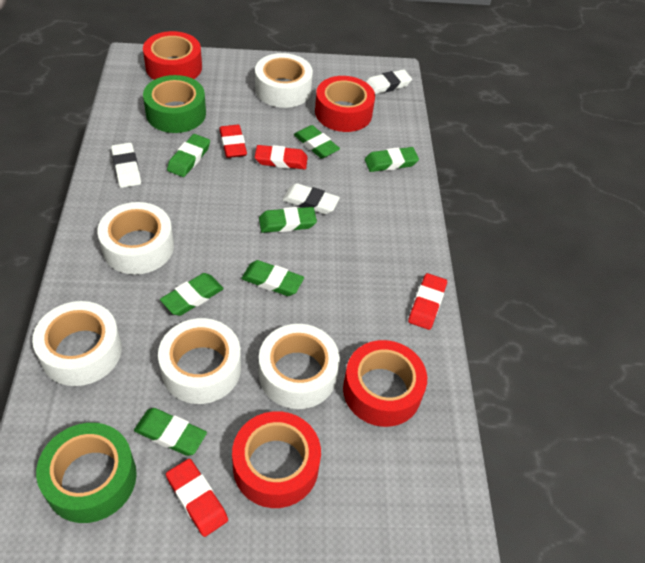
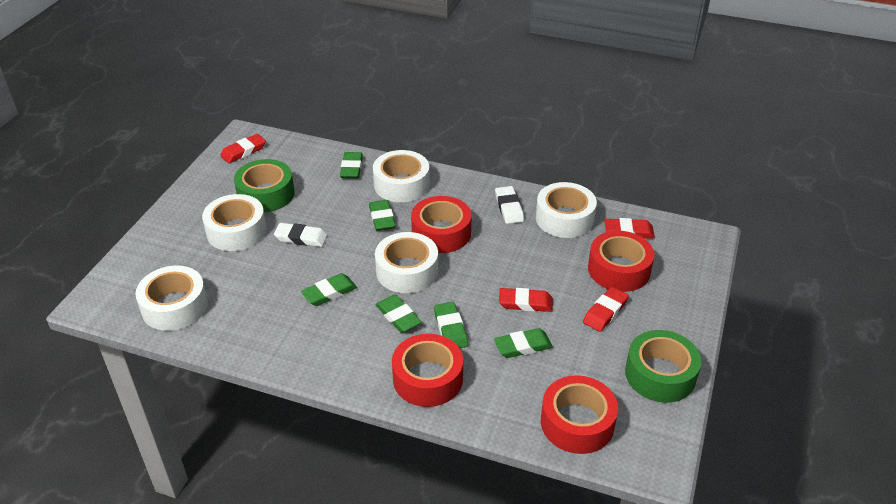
green eraser: 7 -> 6
white eraser: 3 -> 2

